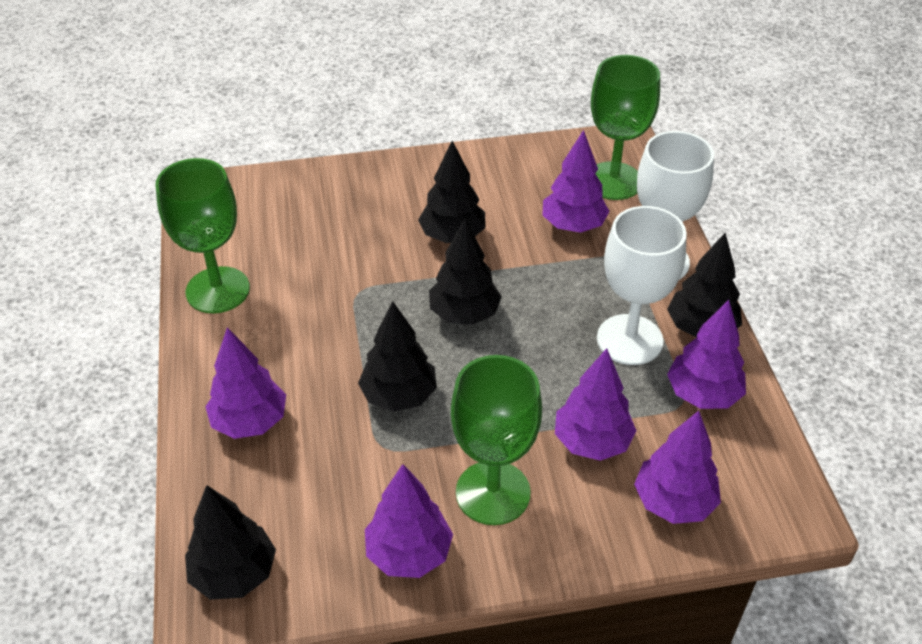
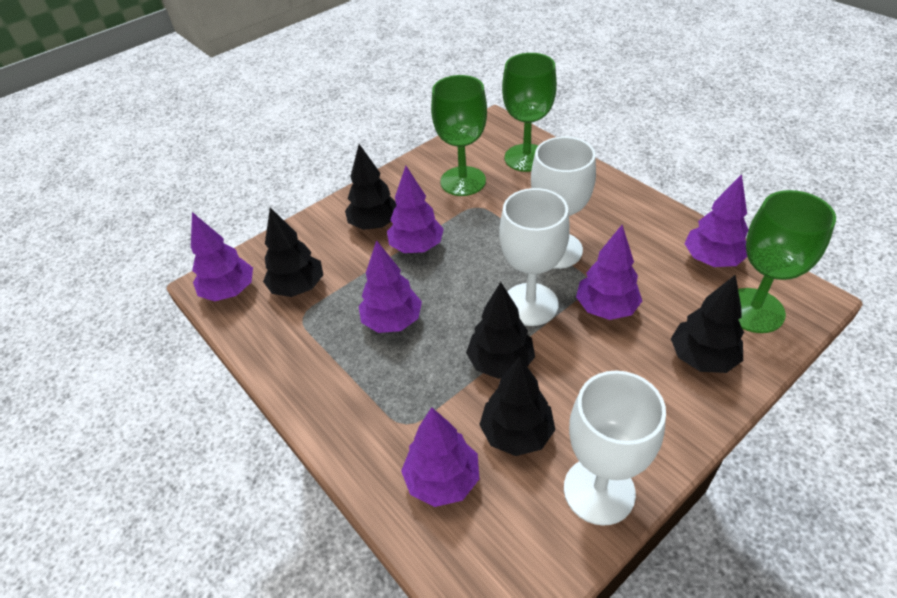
white goblet: 2 -> 3

